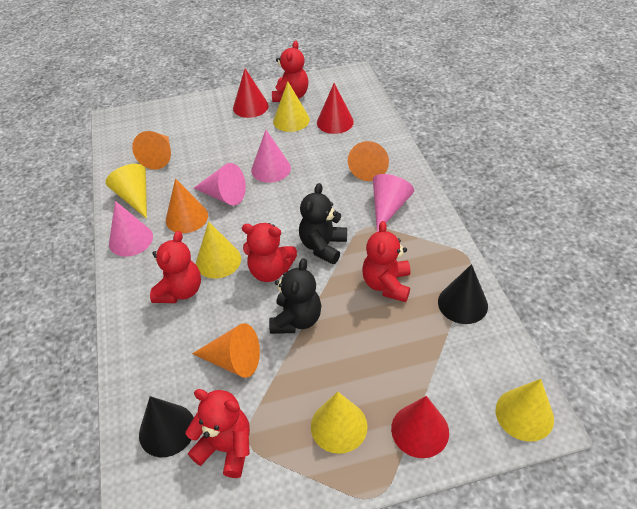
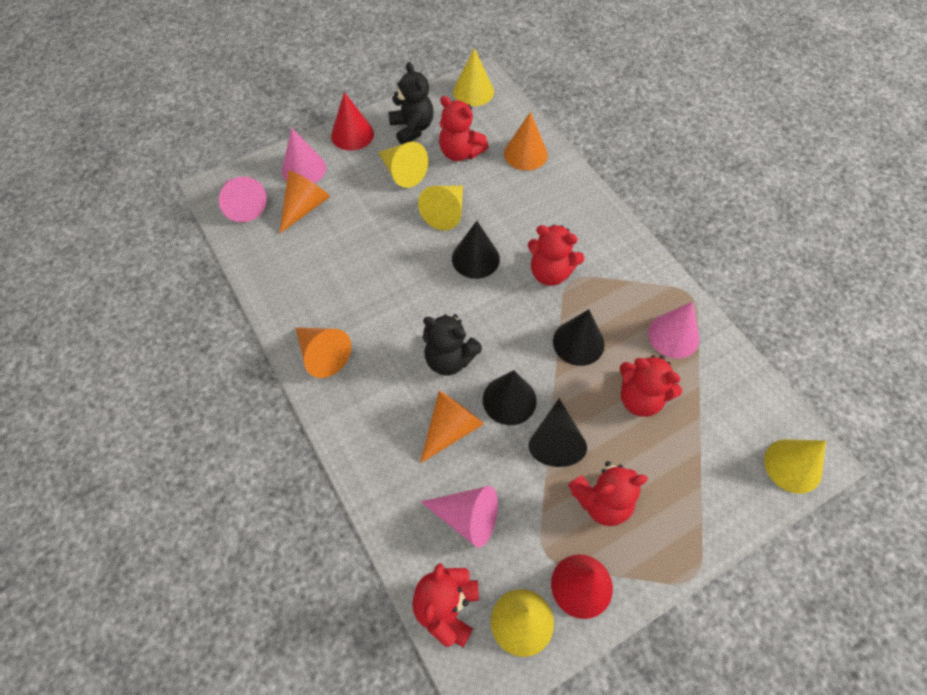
black cone: 2 -> 4
red cone: 3 -> 2

